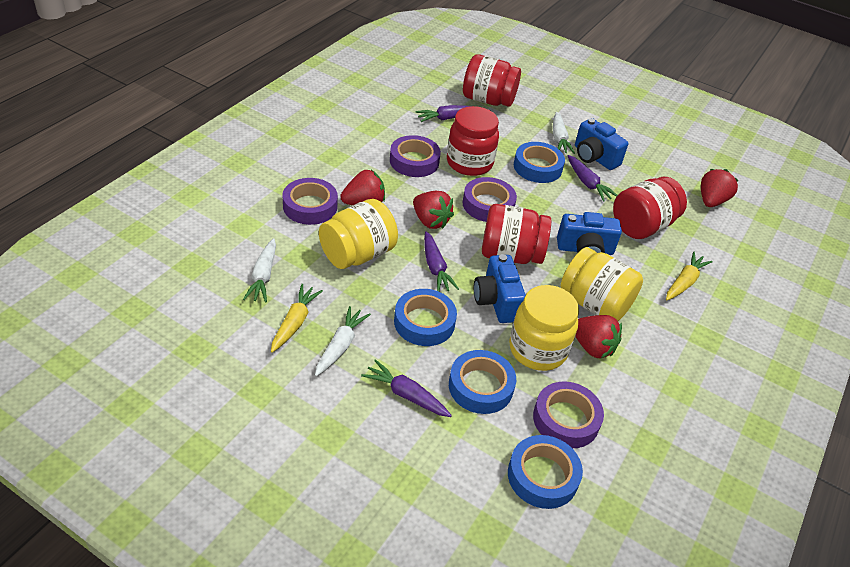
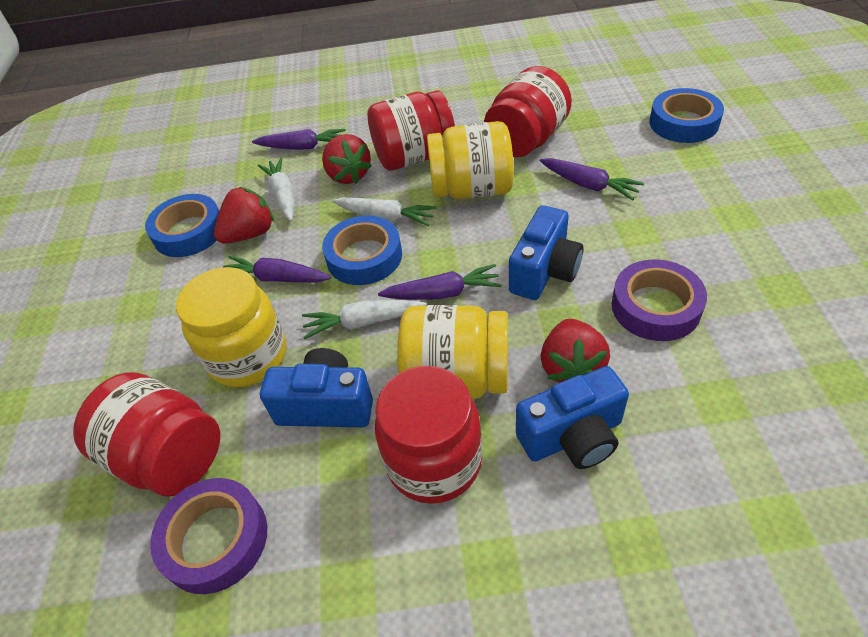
blue tape: 4 -> 3
purple tape: 4 -> 2
red strawberry: 4 -> 3
yellow carrot: 2 -> 0

